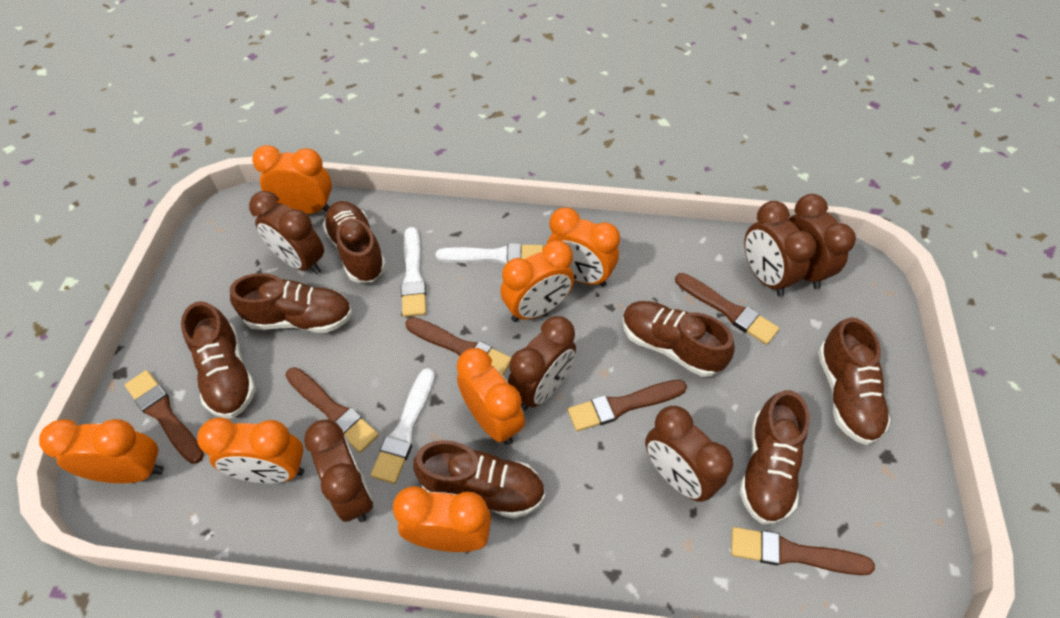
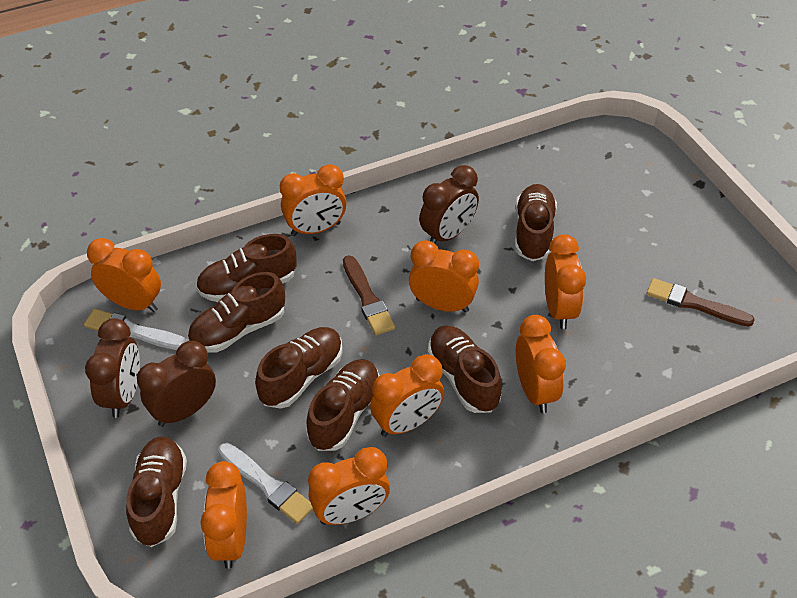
brown brush: 6 -> 2
brown clock: 6 -> 3
orange clock: 7 -> 8
white brush: 3 -> 2

